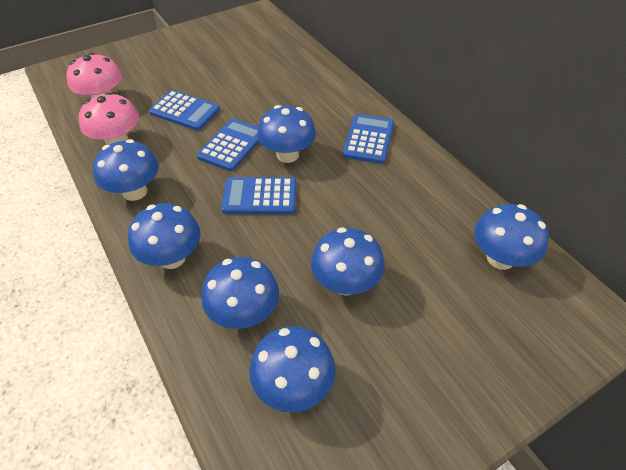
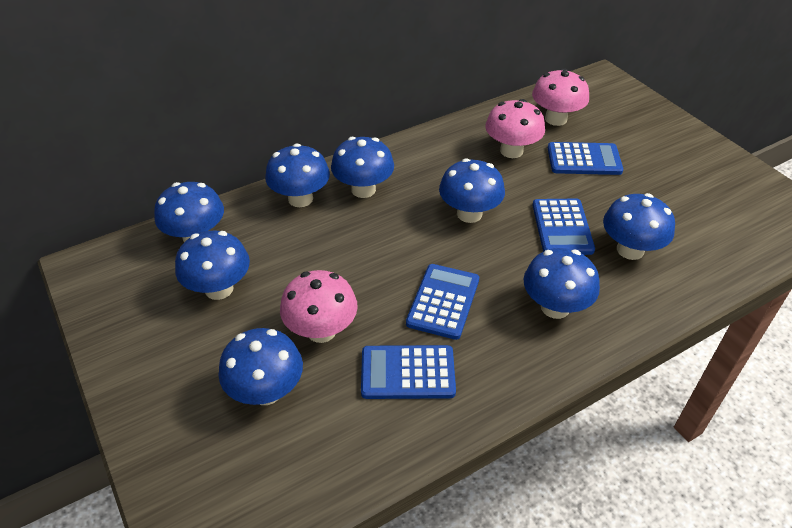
blue mushroom: 7 -> 8
pink mushroom: 2 -> 3

